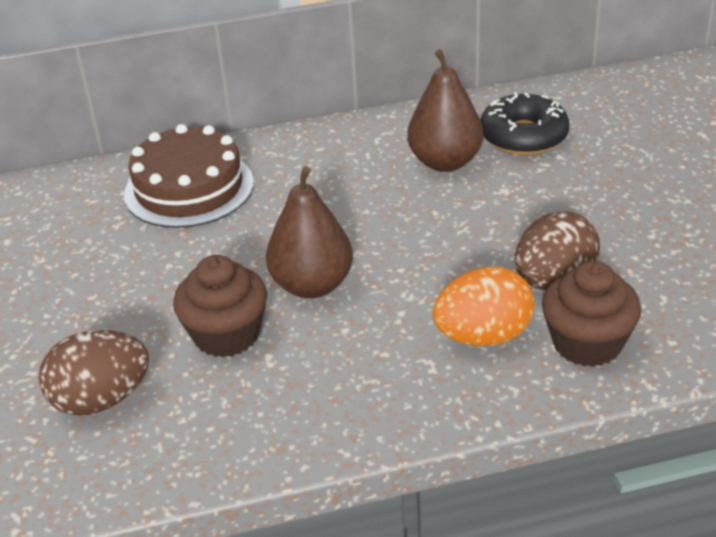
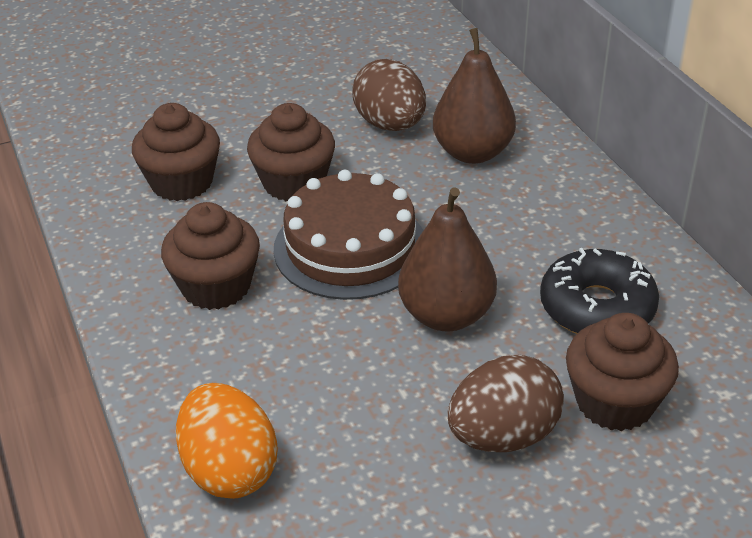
brown cupcake: 2 -> 4

